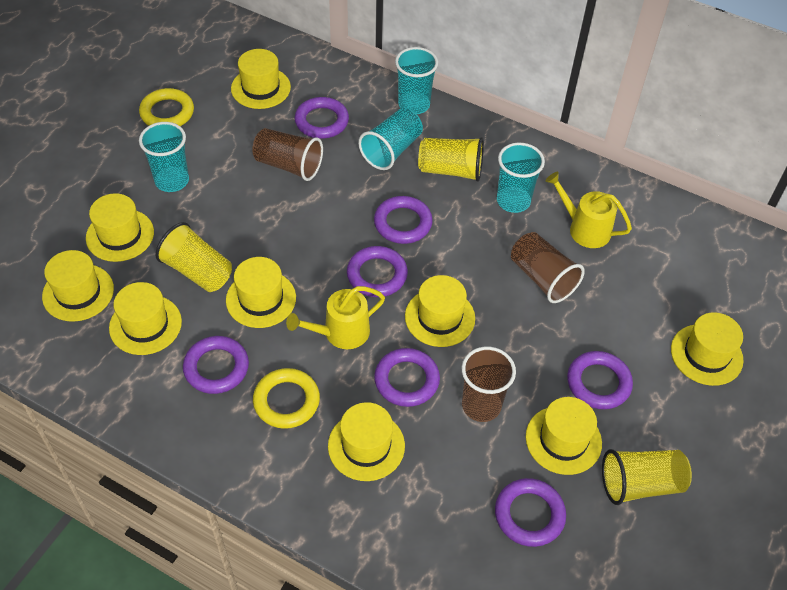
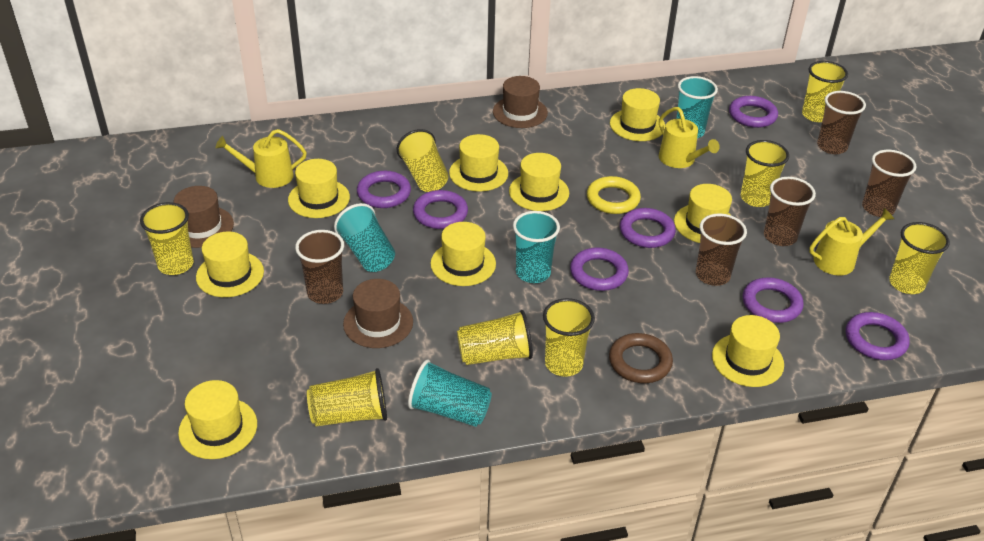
brown cup: 3 -> 5
brown hat: 0 -> 3
brown ring: 0 -> 1
yellow cup: 3 -> 8
yellow ring: 2 -> 1
yellow watering can: 2 -> 3

